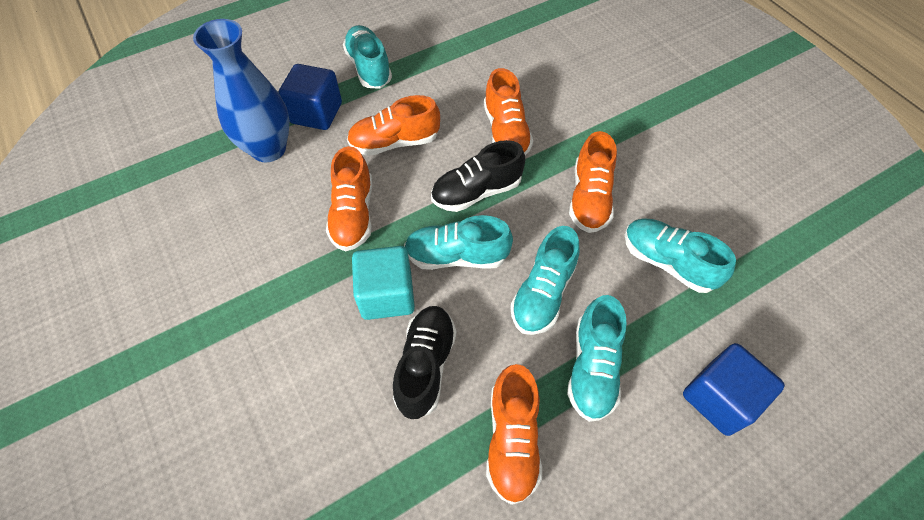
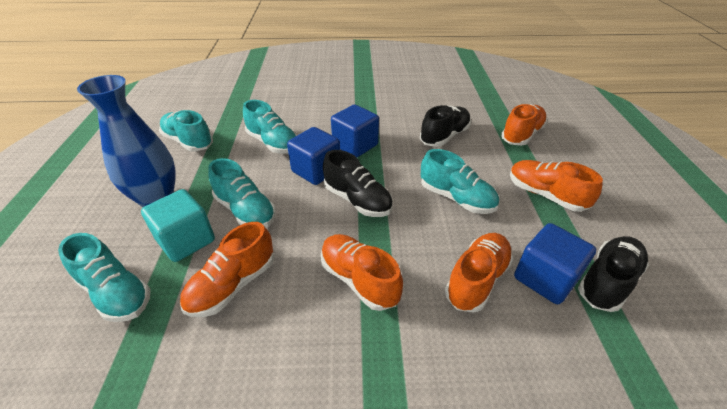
black shoe: 2 -> 3
blue cube: 2 -> 3

